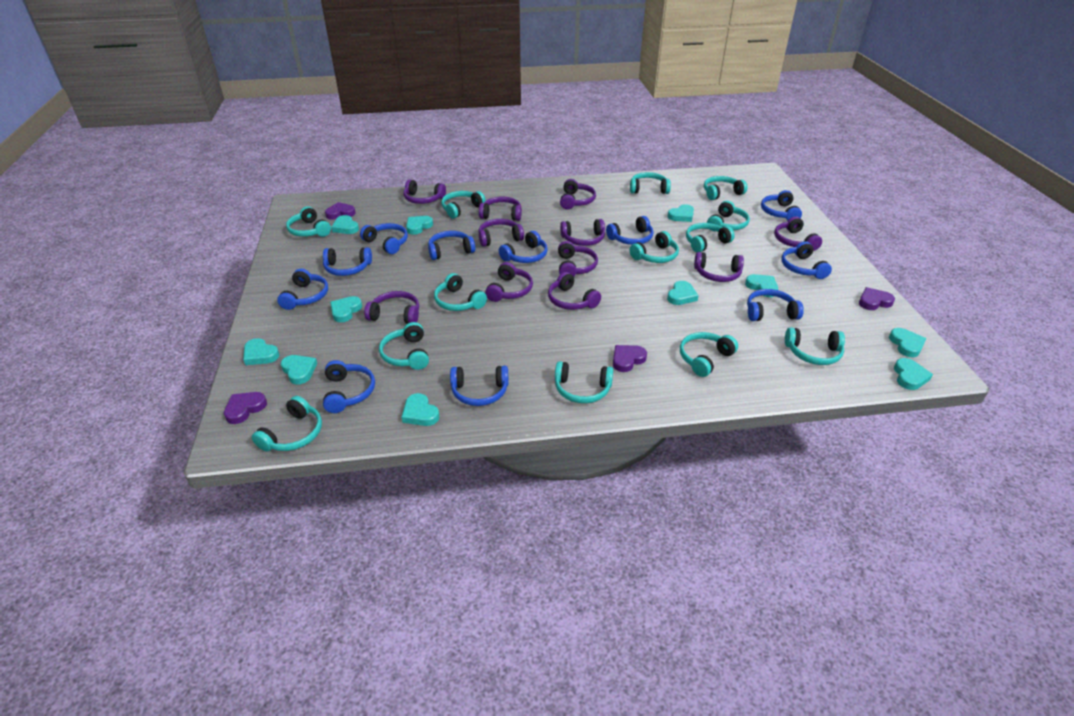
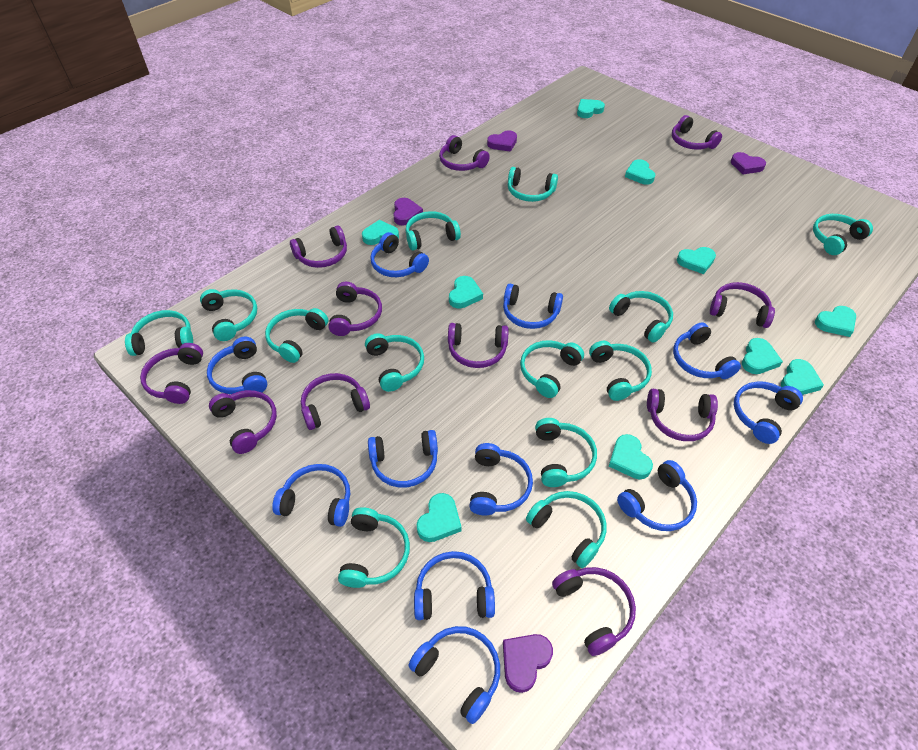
turquoise heart: 11 -> 10

